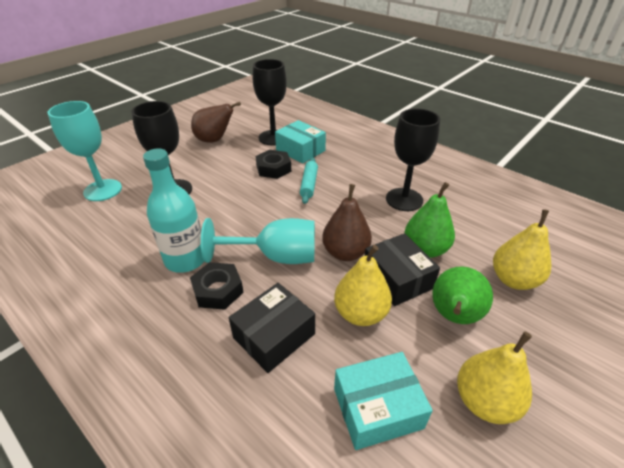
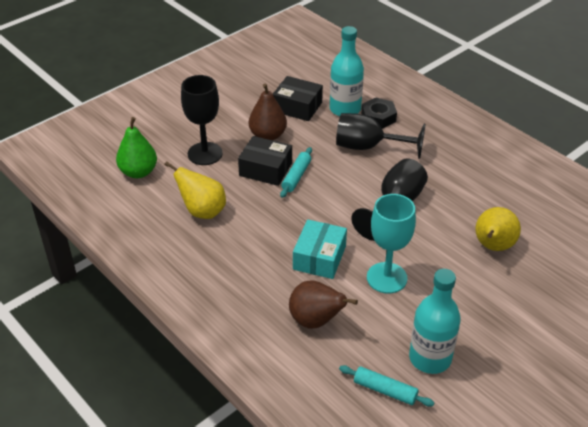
black nut: 2 -> 1
green pear: 2 -> 1
turquoise bottle: 1 -> 2
turquoise box: 2 -> 1
turquoise goblet: 2 -> 1
turquoise rolling pin: 1 -> 2
yellow pear: 3 -> 2

